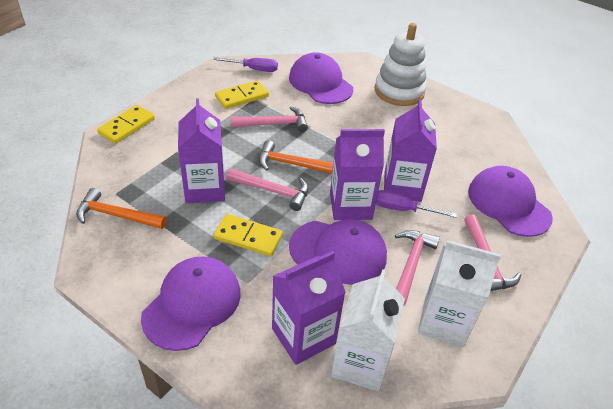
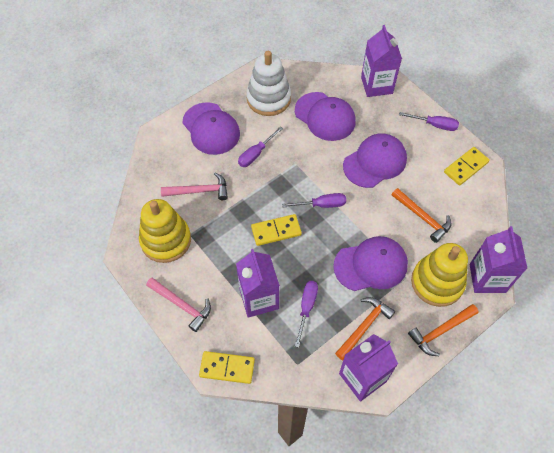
orange hammer: 2 -> 3
pink hammer: 4 -> 2
purple screwdriver: 2 -> 4
white carton: 2 -> 0
yellow stacking toy: 0 -> 2

